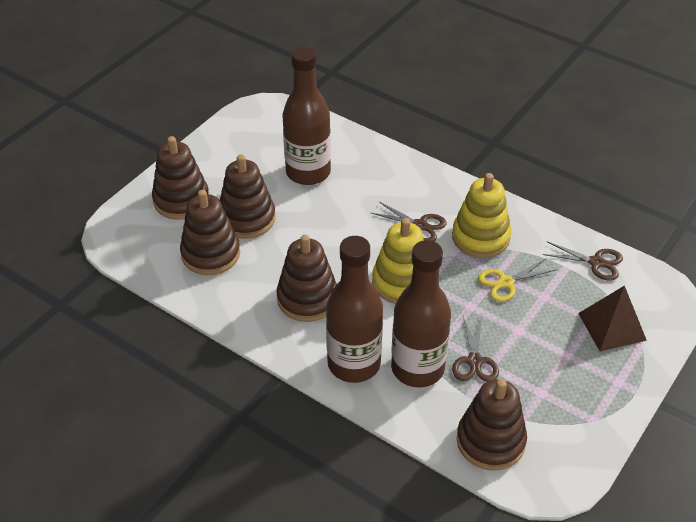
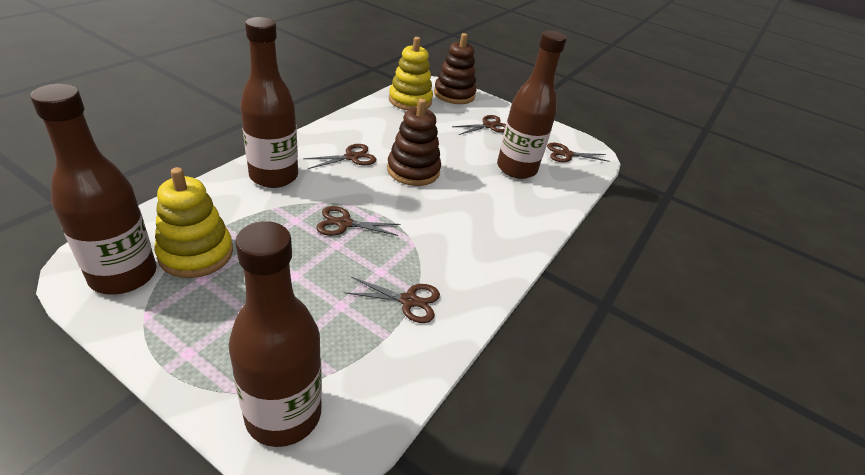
brown bottle: 3 -> 4
brown pyramid: 1 -> 0
brown scissors: 3 -> 5
brown stacking toy: 5 -> 2
yellow scissors: 1 -> 0

